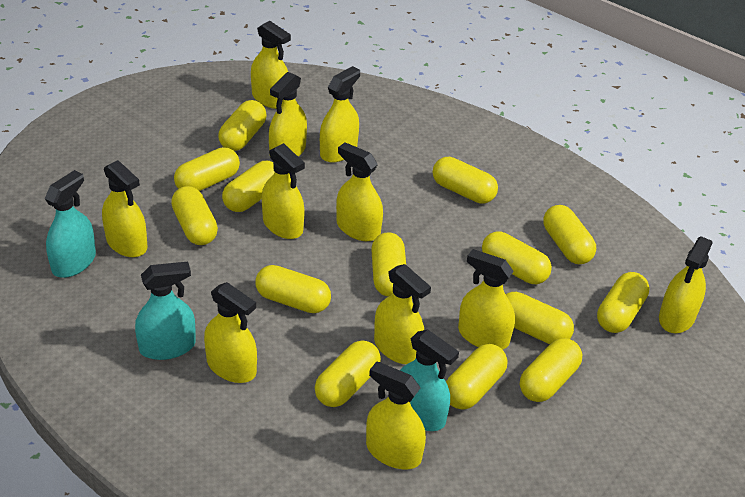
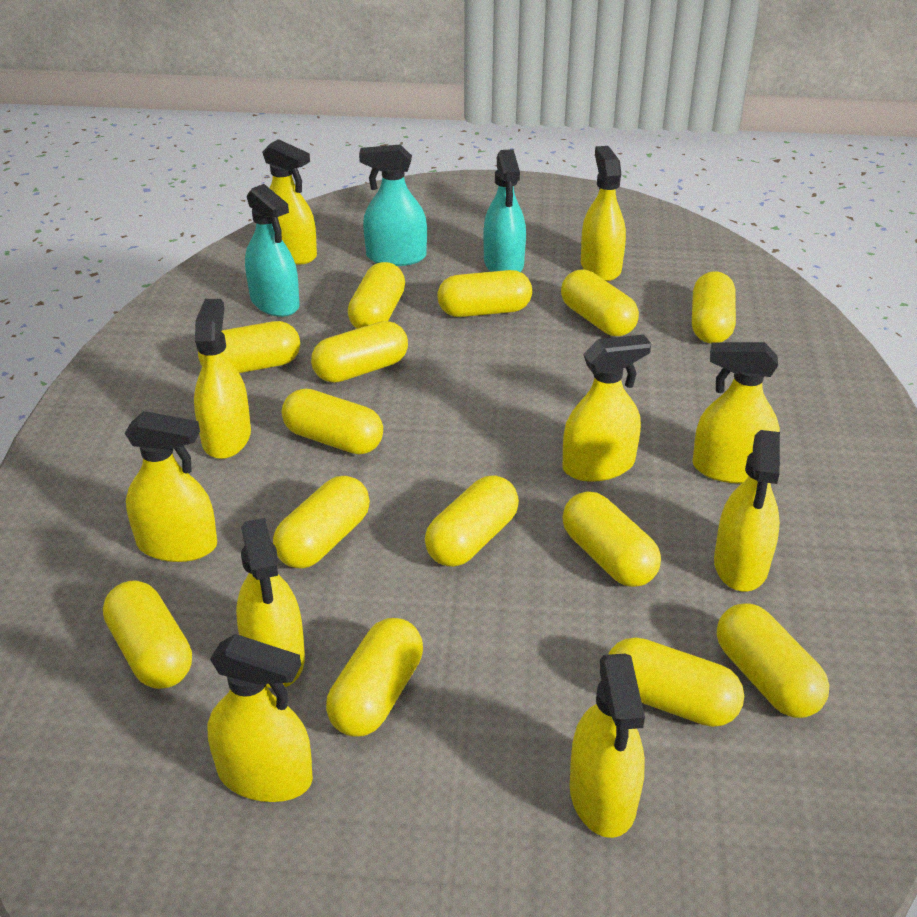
yellow spray bottle: 11 -> 10

